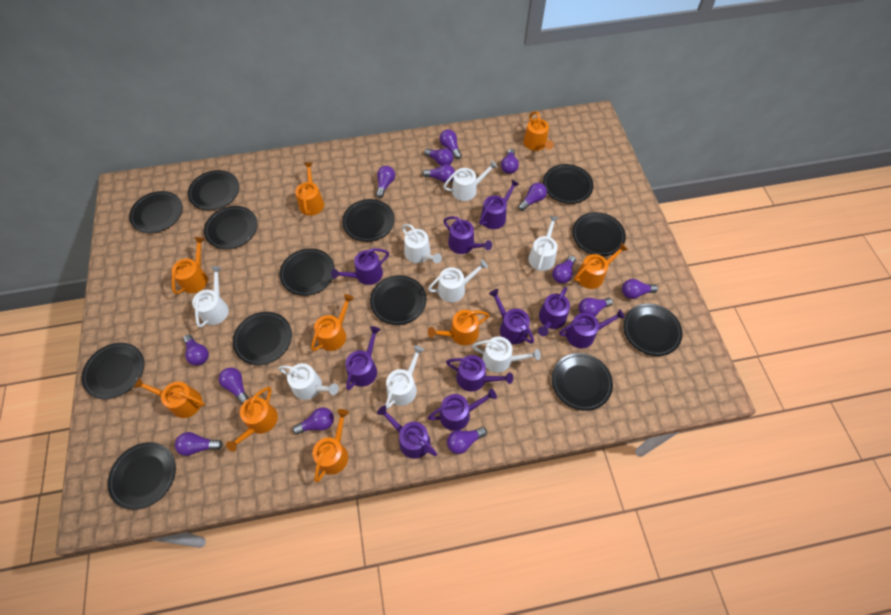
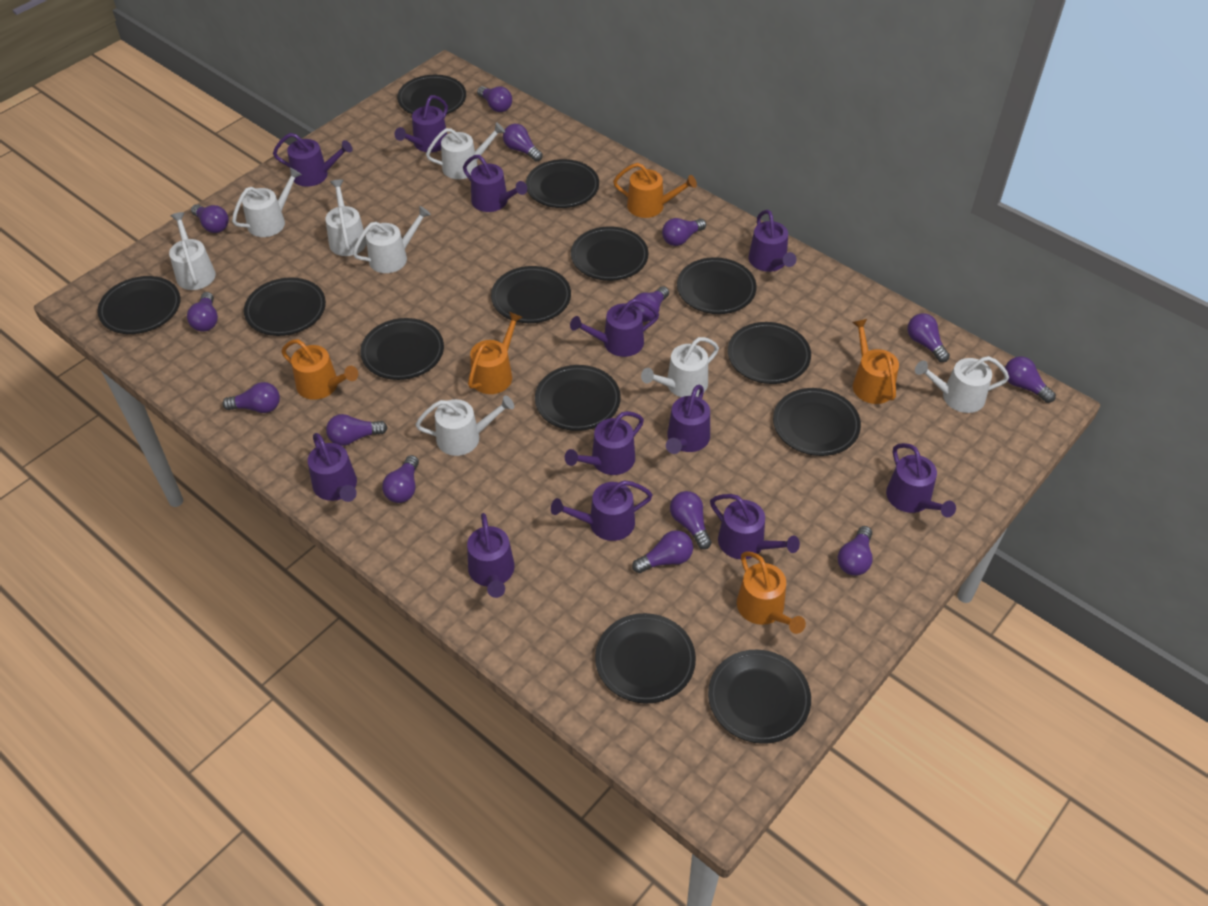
orange watering can: 9 -> 5
purple watering can: 10 -> 12

